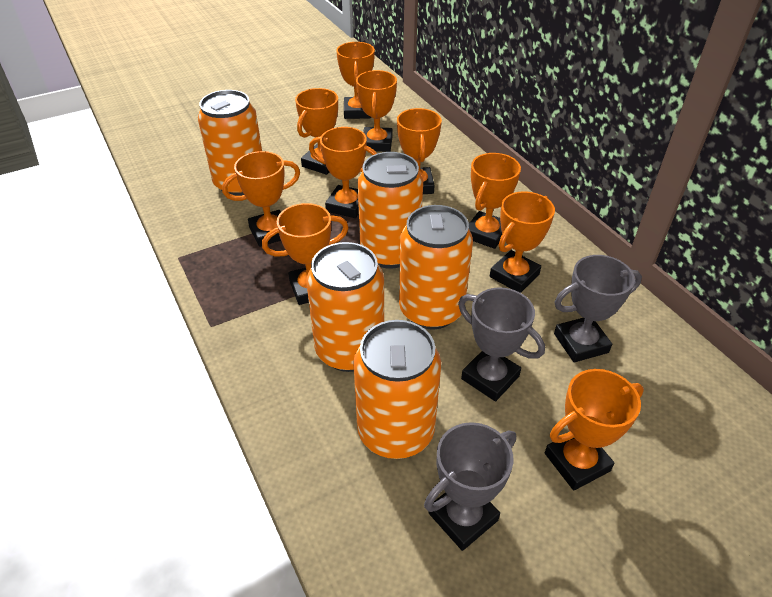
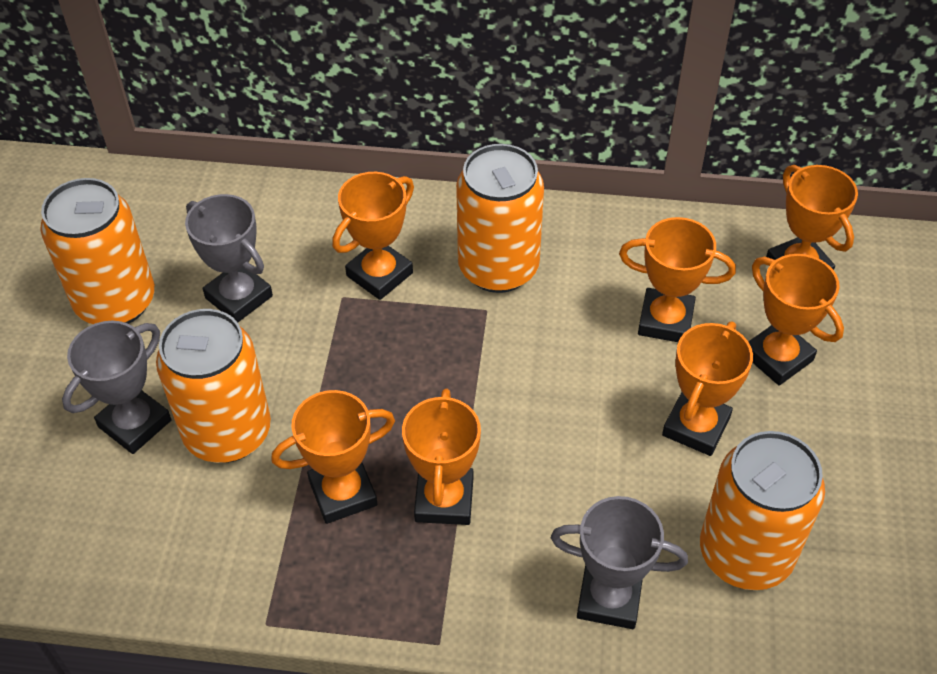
orange can: 5 -> 4
orange trophy: 10 -> 7

